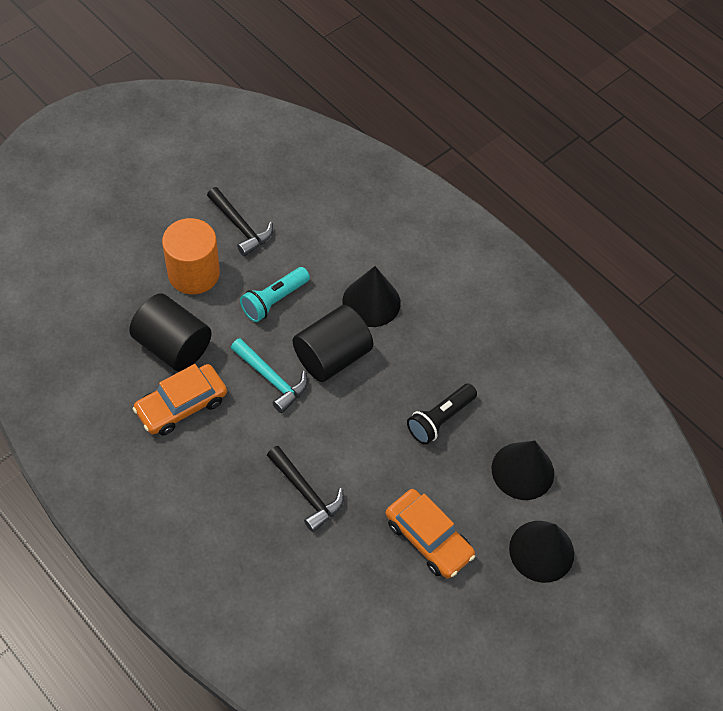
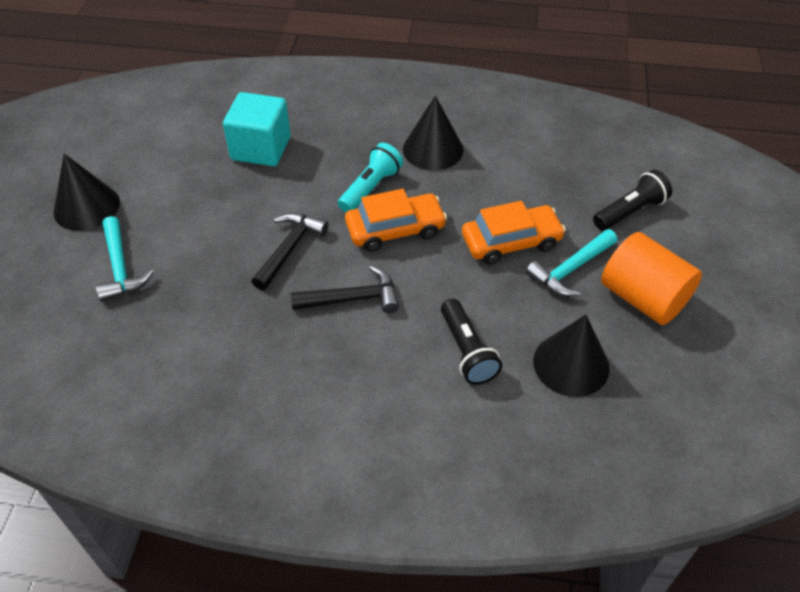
black cylinder: 2 -> 0
black flashlight: 1 -> 2
turquoise cube: 0 -> 1
turquoise hammer: 1 -> 2

